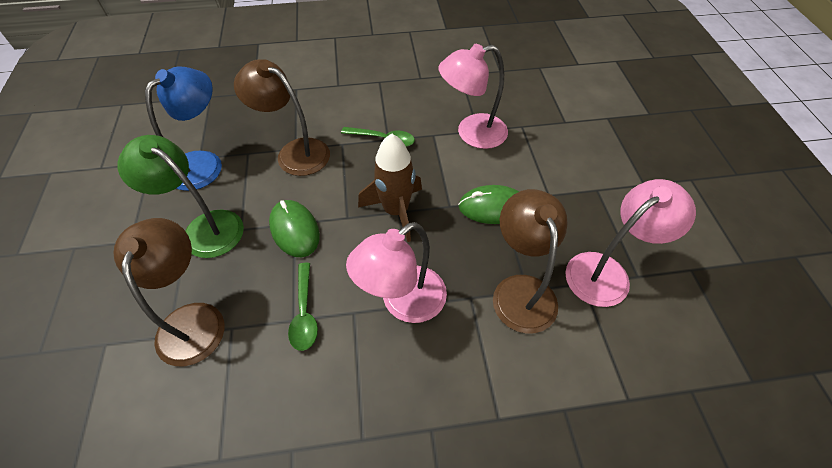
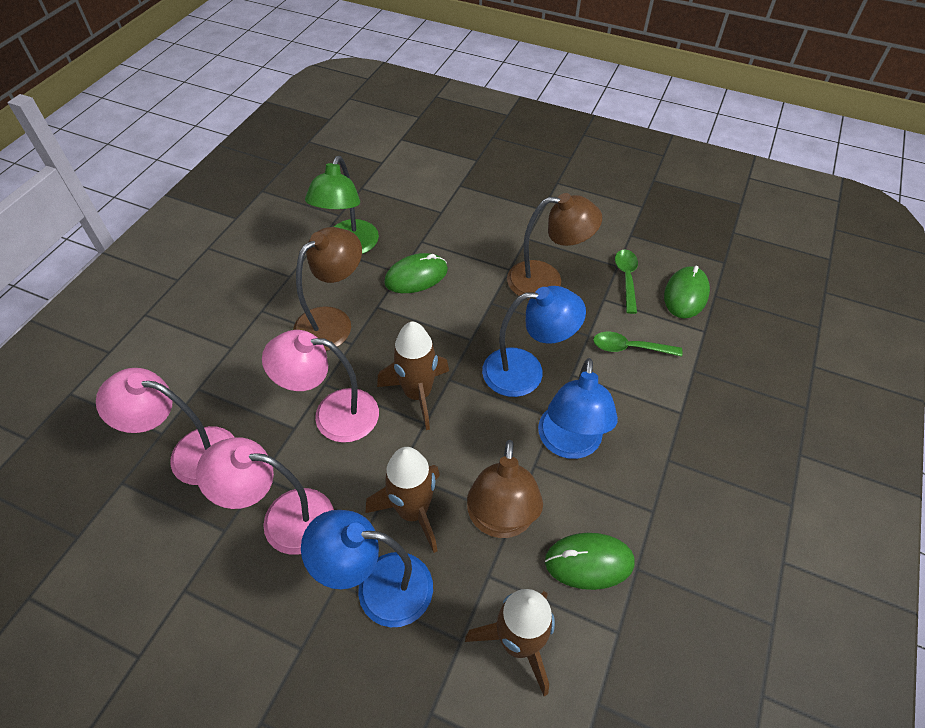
blue lamp: 1 -> 3
brown rocket: 1 -> 3
green mouse: 2 -> 3

